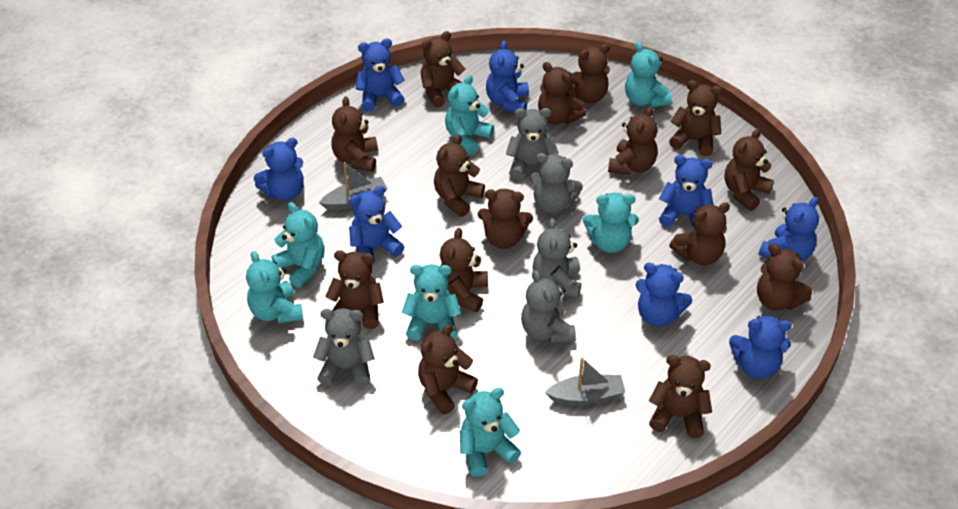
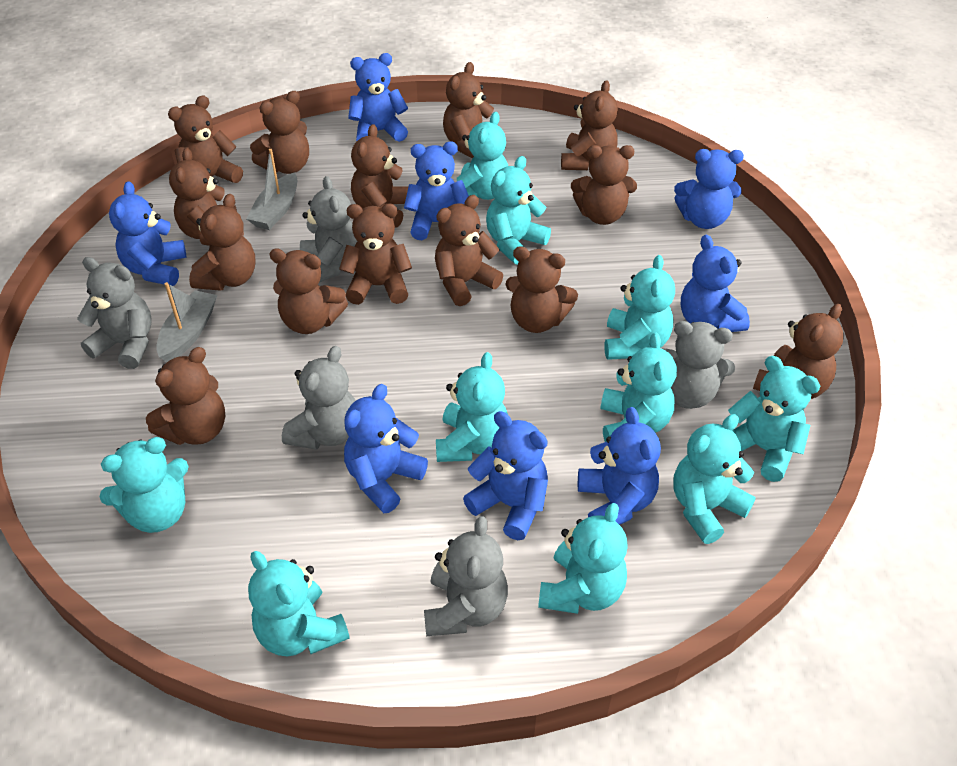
brown teddy bear: 15 -> 14
turquoise teddy bear: 7 -> 10

